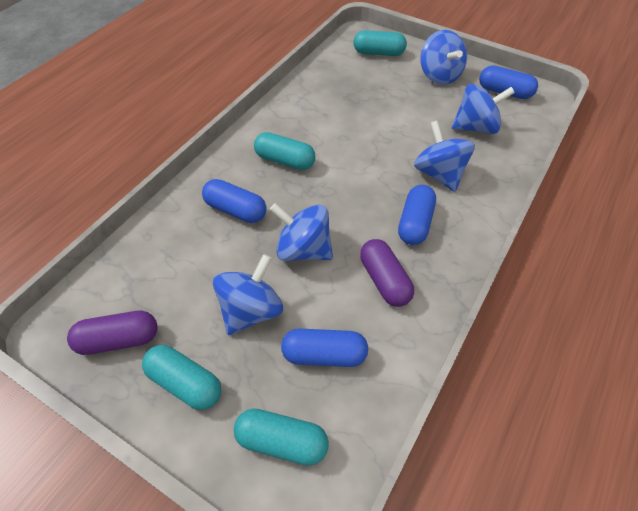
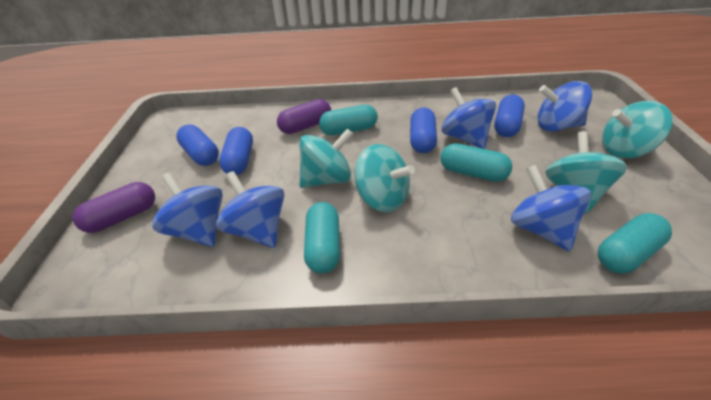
turquoise spinning top: 0 -> 4

